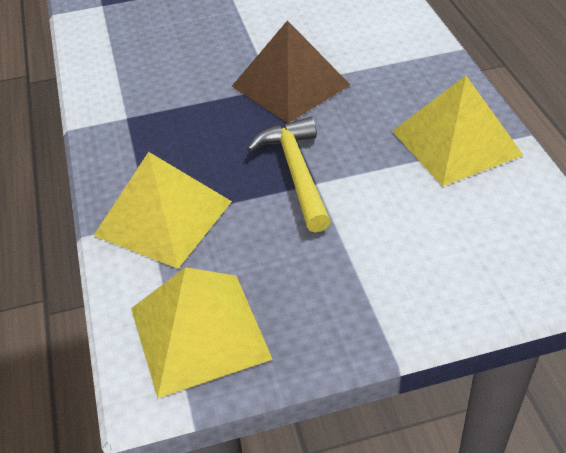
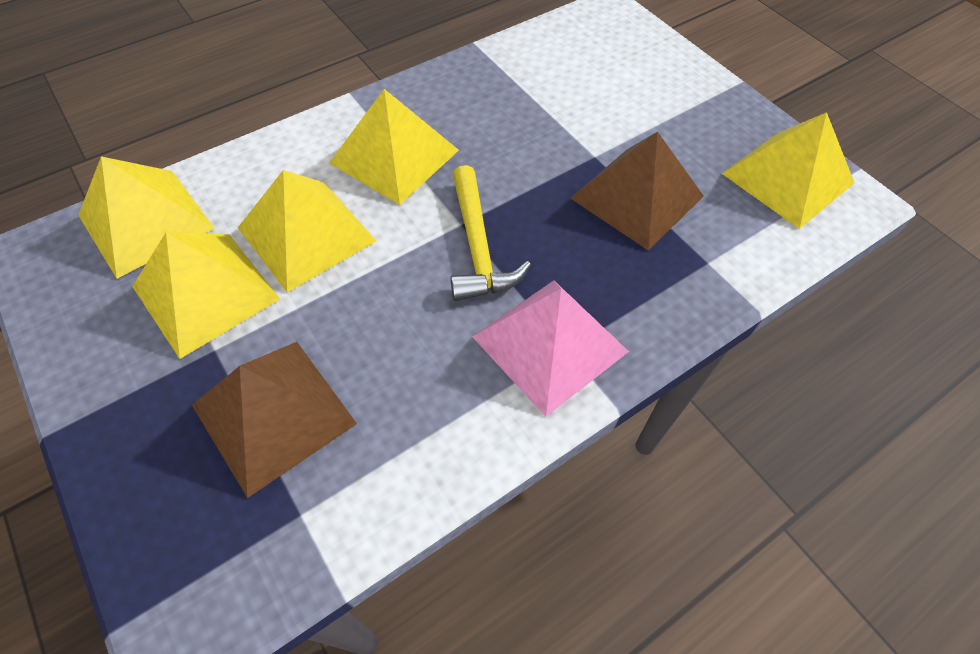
brown pyramid: 1 -> 2
pink pyramid: 0 -> 1
yellow pyramid: 3 -> 5

